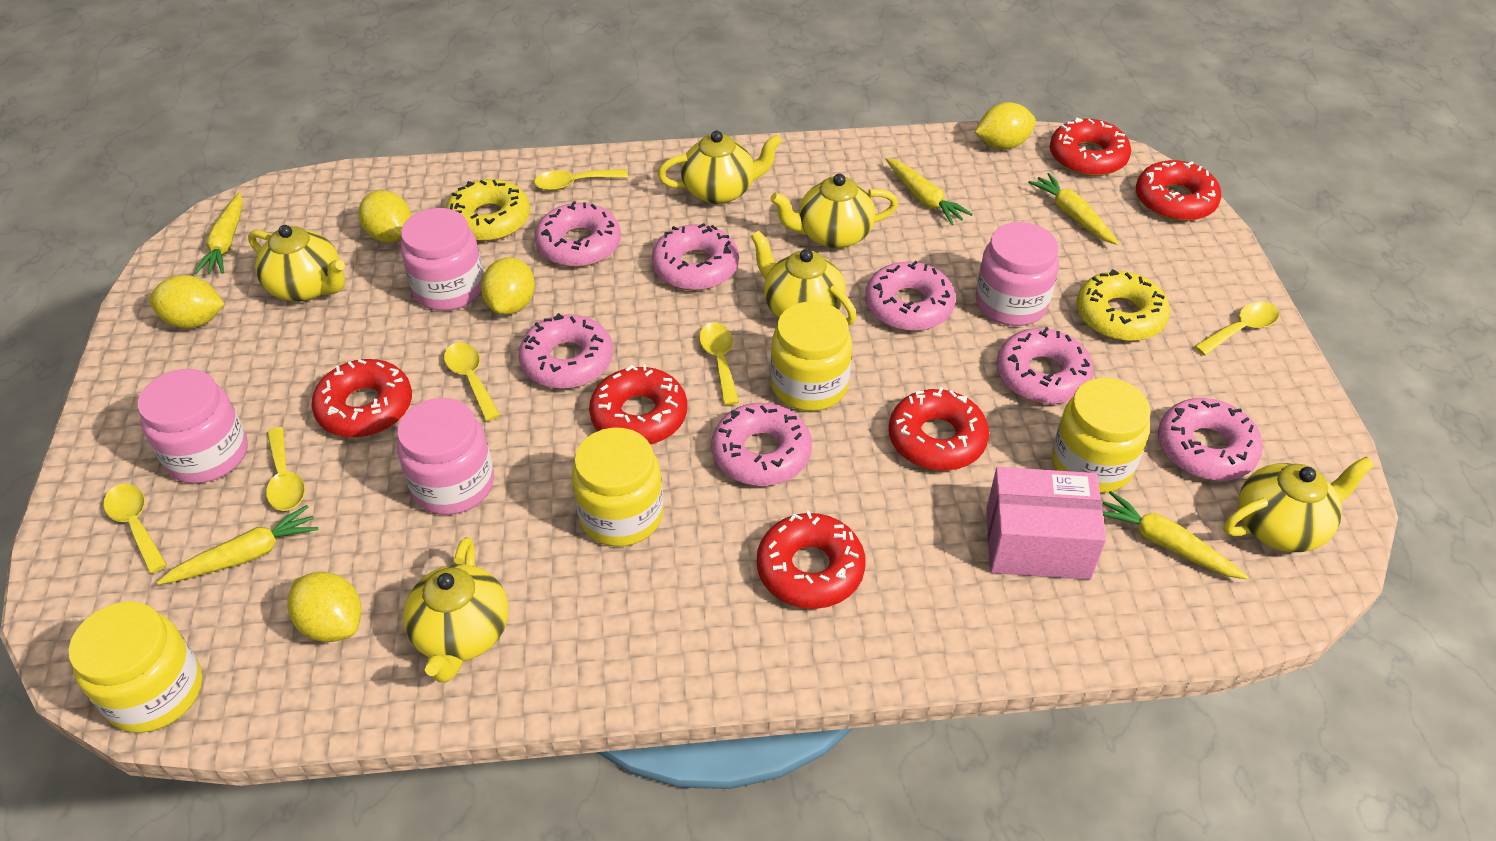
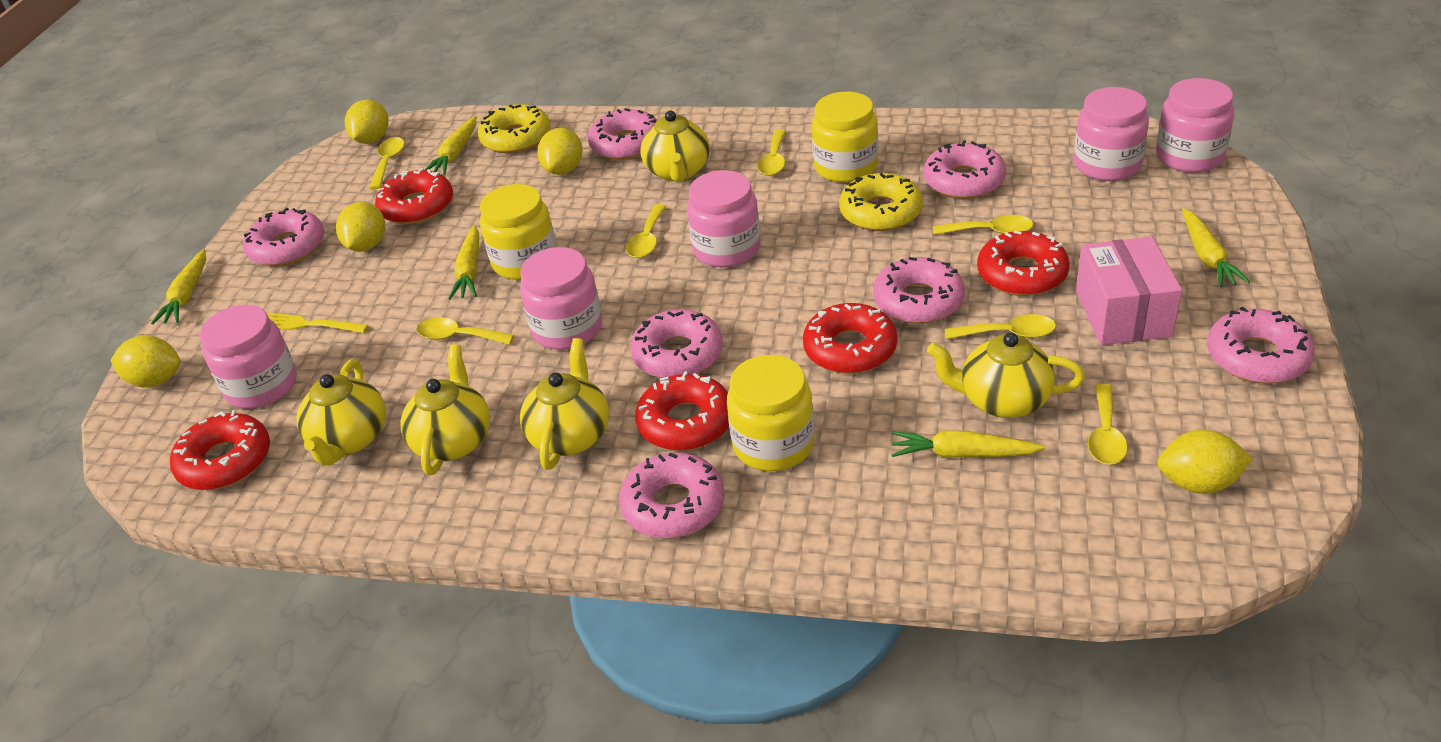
pink jar: 4 -> 5
red donut: 6 -> 5
yellow fork: 0 -> 1
yellow jar: 4 -> 3
yellow spoon: 6 -> 7
yellow teapot: 6 -> 5

